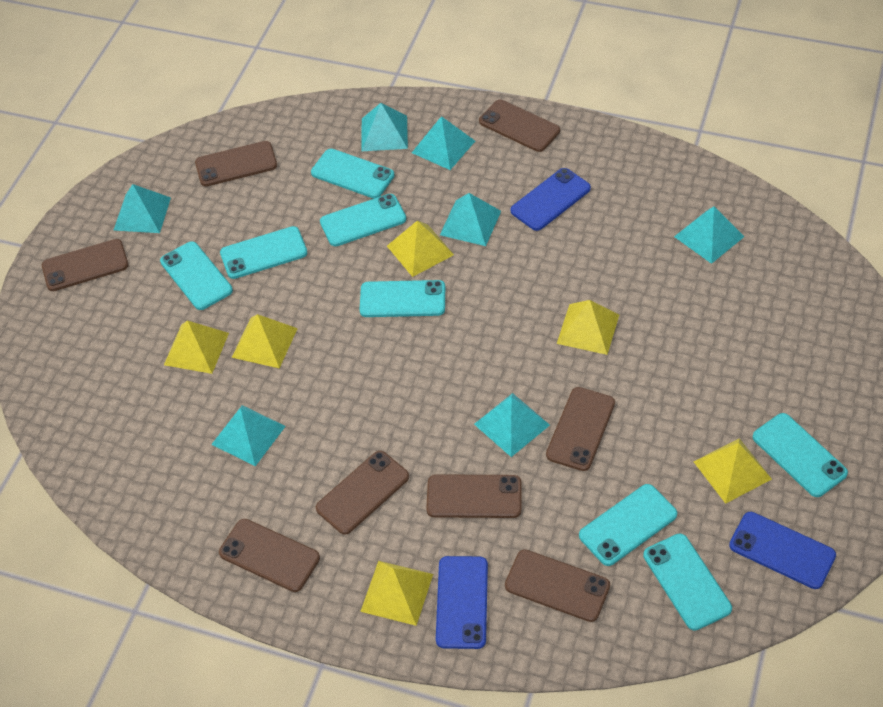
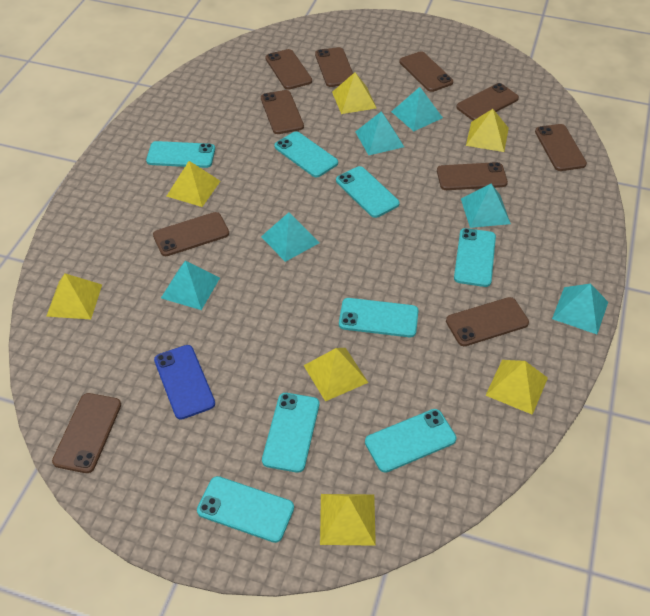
blue phone: 3 -> 1
brown phone: 8 -> 10
turquoise pyramid: 7 -> 6
yellow pyramid: 6 -> 7

